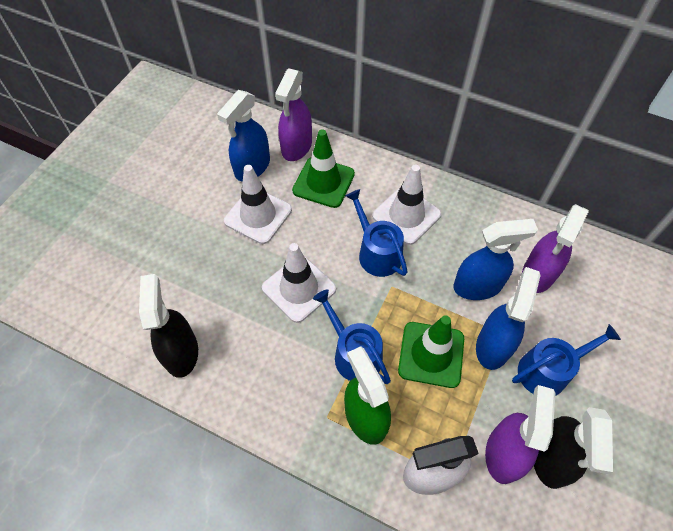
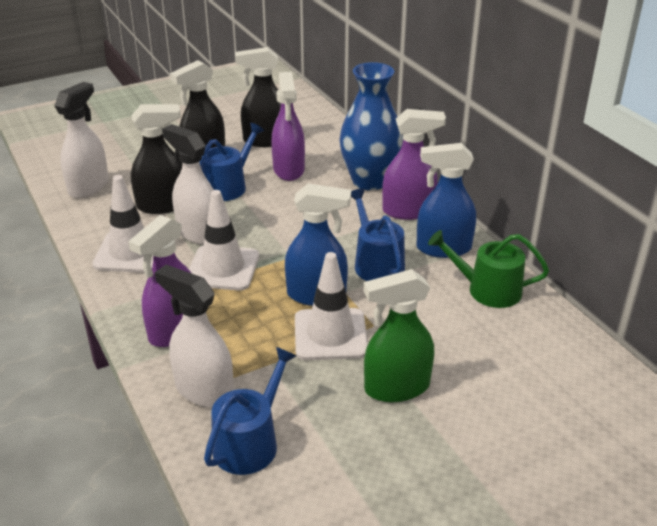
black spray bottle: 2 -> 3
blue spray bottle: 3 -> 2
blue vase: 0 -> 1
green traffic cone: 2 -> 0
green watering can: 0 -> 1
white spray bottle: 1 -> 3

